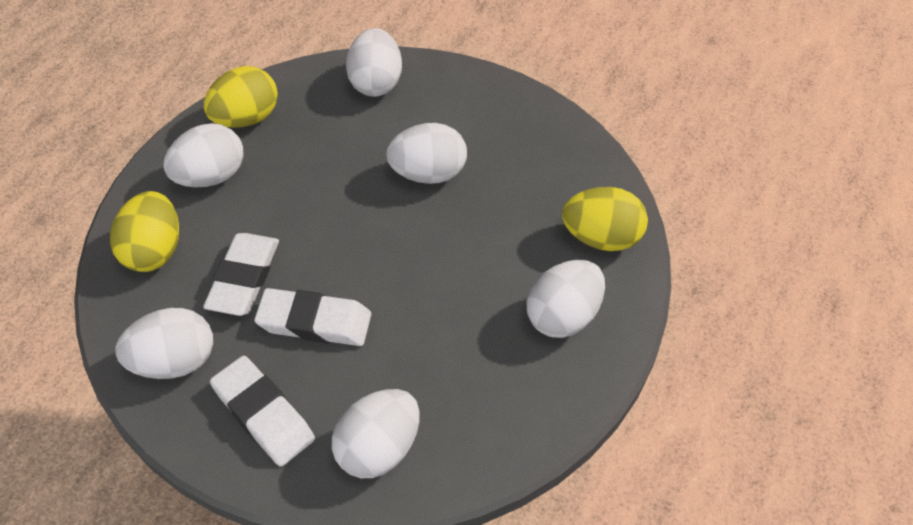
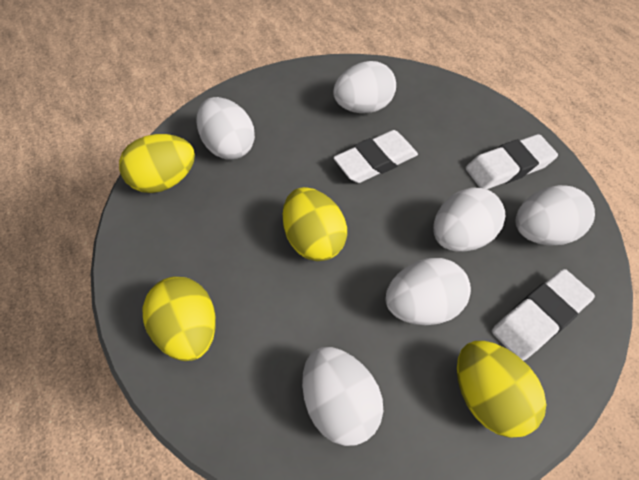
yellow egg: 3 -> 4

